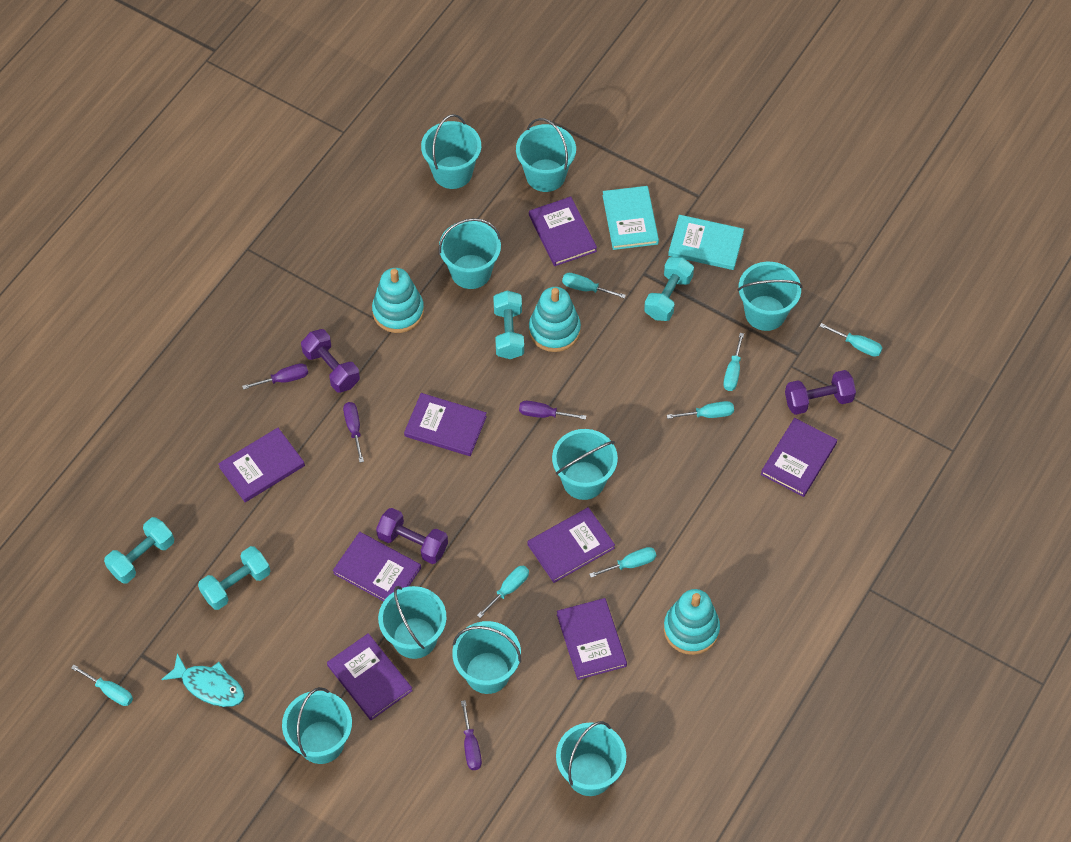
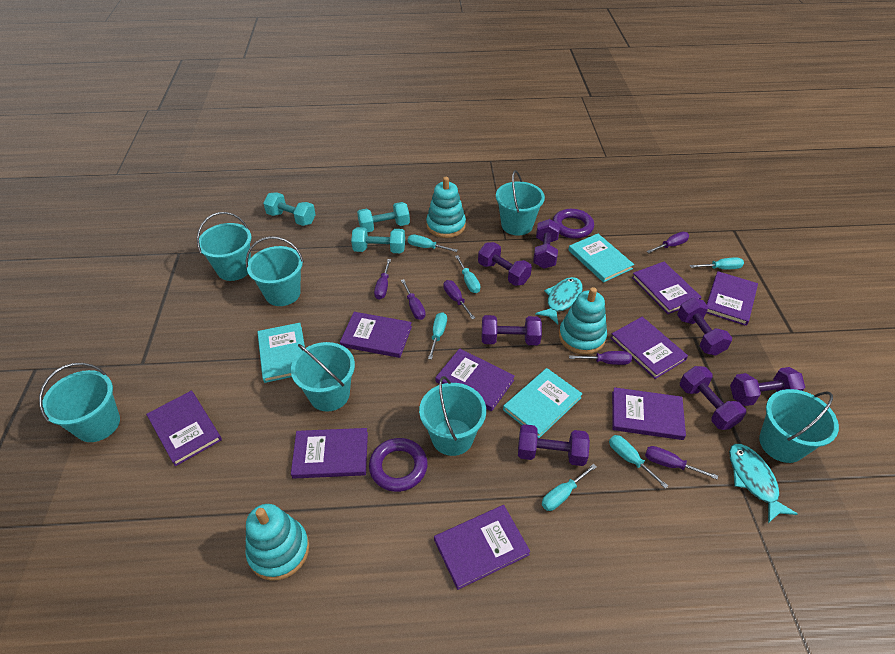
purple book: 8 -> 9
purple dumbbell: 3 -> 7
purple ring: 0 -> 2
purple screwdriver: 4 -> 6
turquoise book: 2 -> 3
turquoise bucket: 9 -> 7
turquoise dumbbell: 4 -> 3
turquoise fish: 1 -> 2
turquoise screwdriver: 7 -> 6

